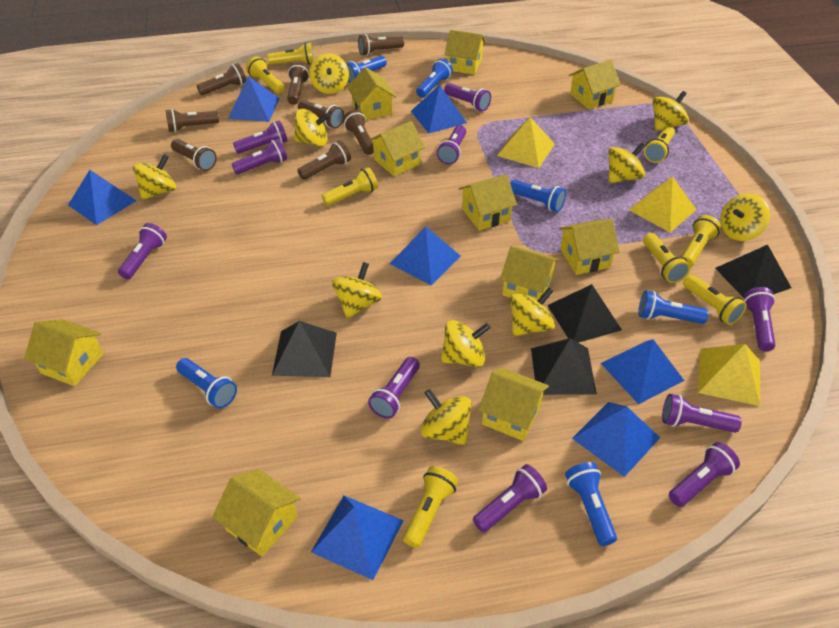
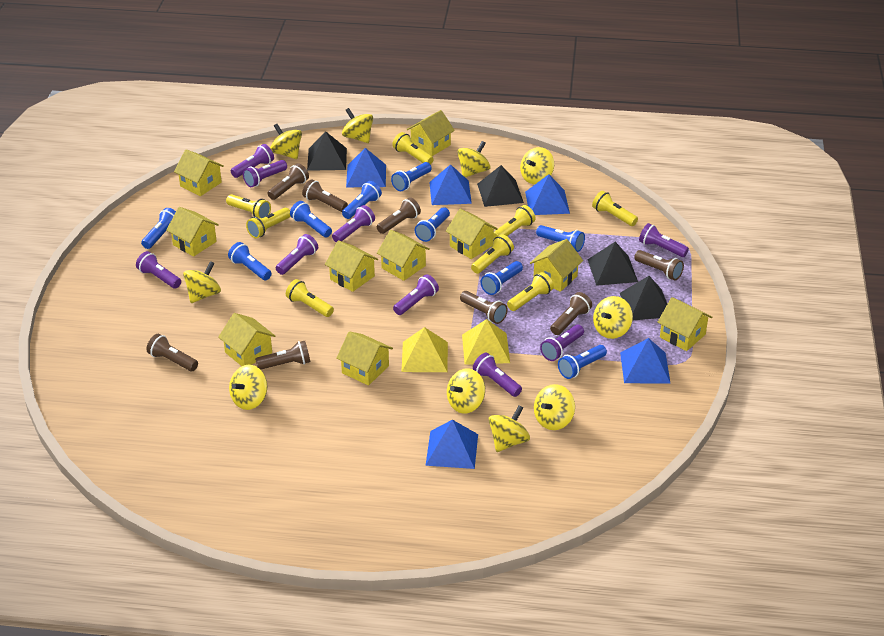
blue flashlight: 6 -> 9
blue pyramid: 7 -> 5
purple flashlight: 10 -> 9
yellow pyramid: 3 -> 2

